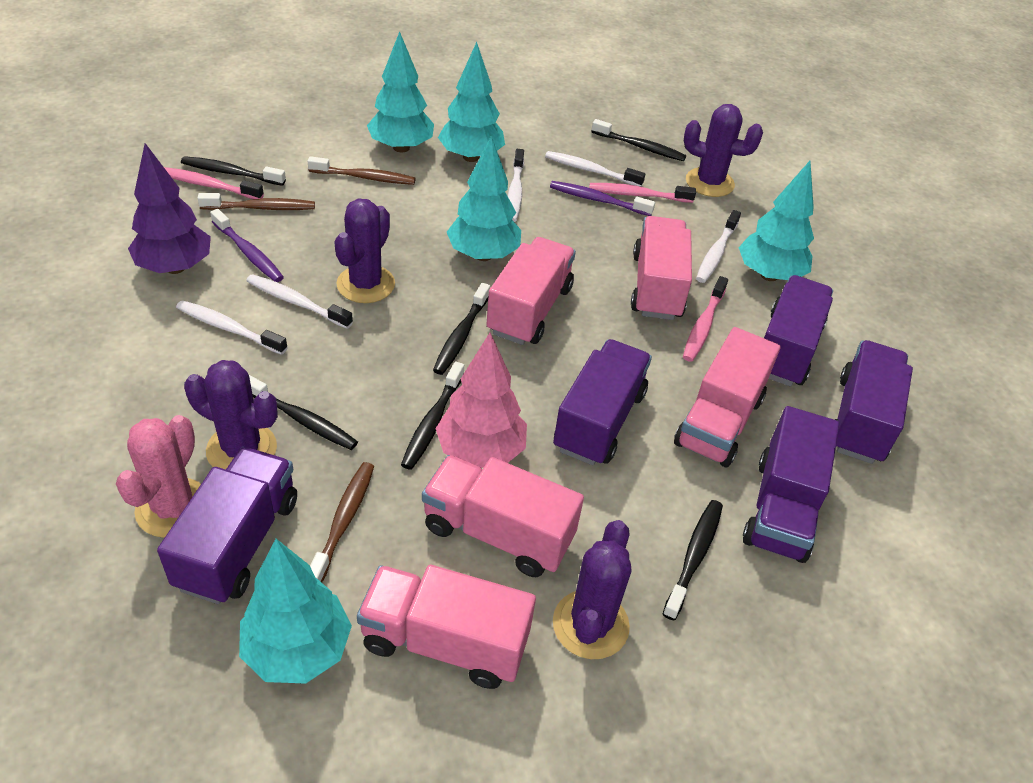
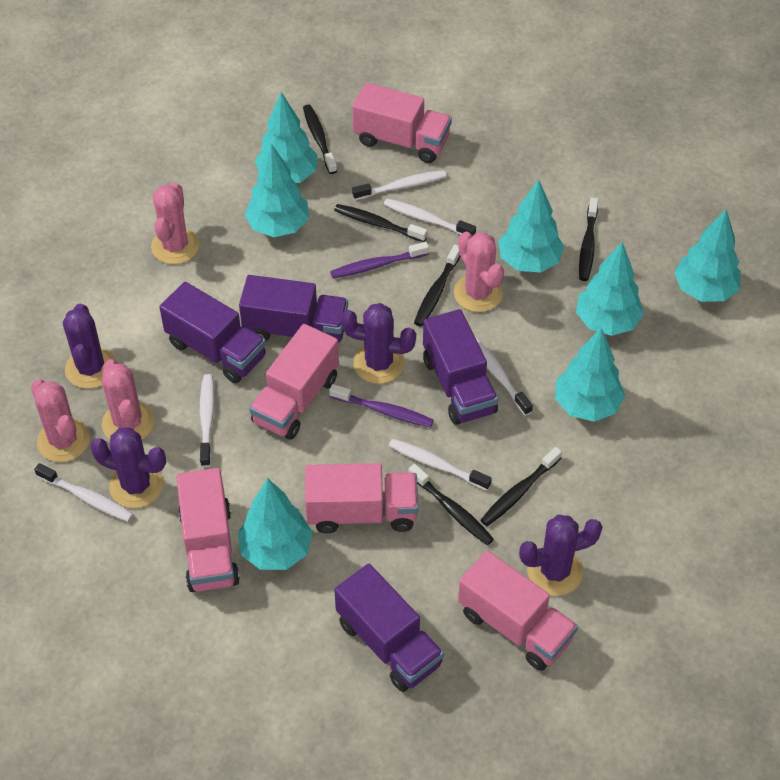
brown toothbrush: 3 -> 0
pink cactus: 1 -> 4
pink toothbrush: 3 -> 0
pink tree: 1 -> 0
purple tree: 1 -> 0
purple truck: 5 -> 4
turquoise tree: 5 -> 7
white toothbrush: 5 -> 6

